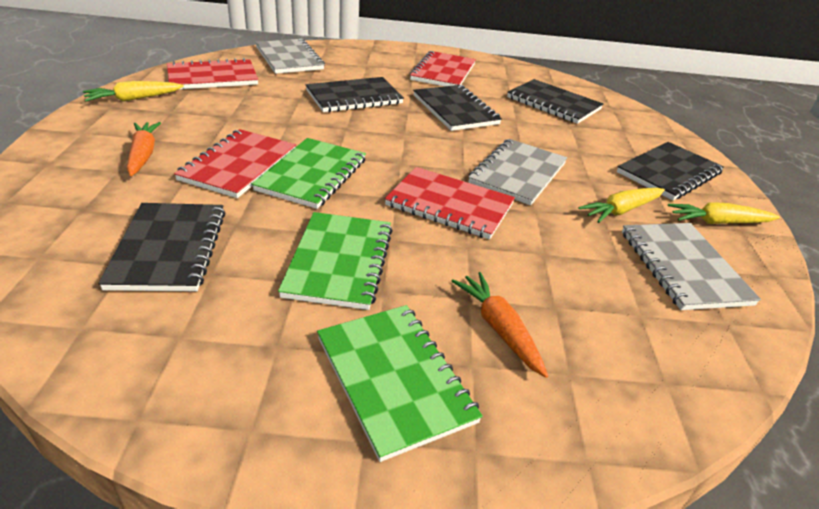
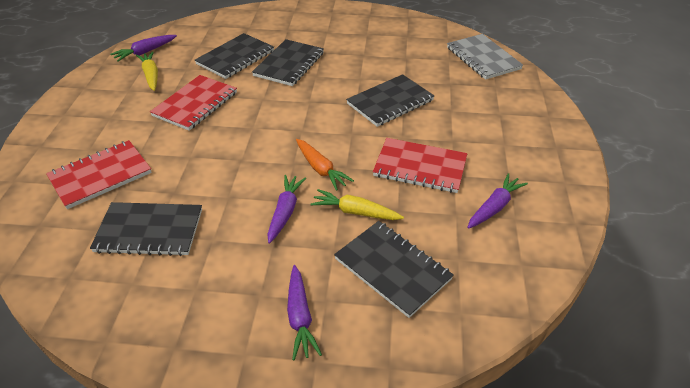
green notebook: 3 -> 0
grey notebook: 3 -> 1
orange carrot: 2 -> 1
purple carrot: 0 -> 4
red notebook: 4 -> 3
yellow carrot: 3 -> 2

